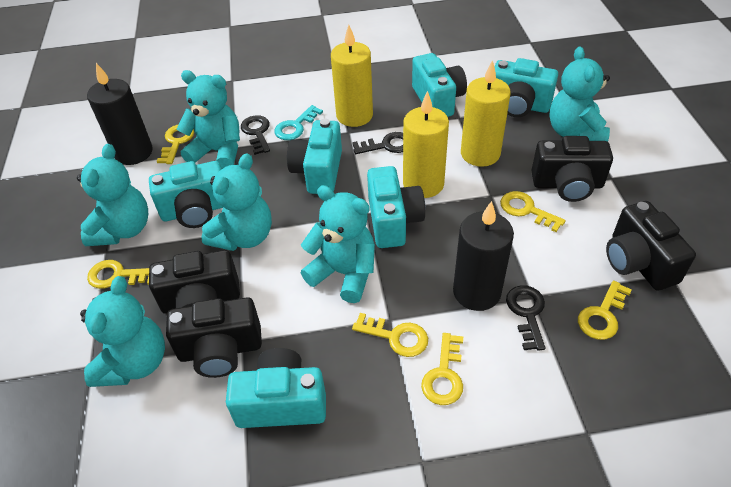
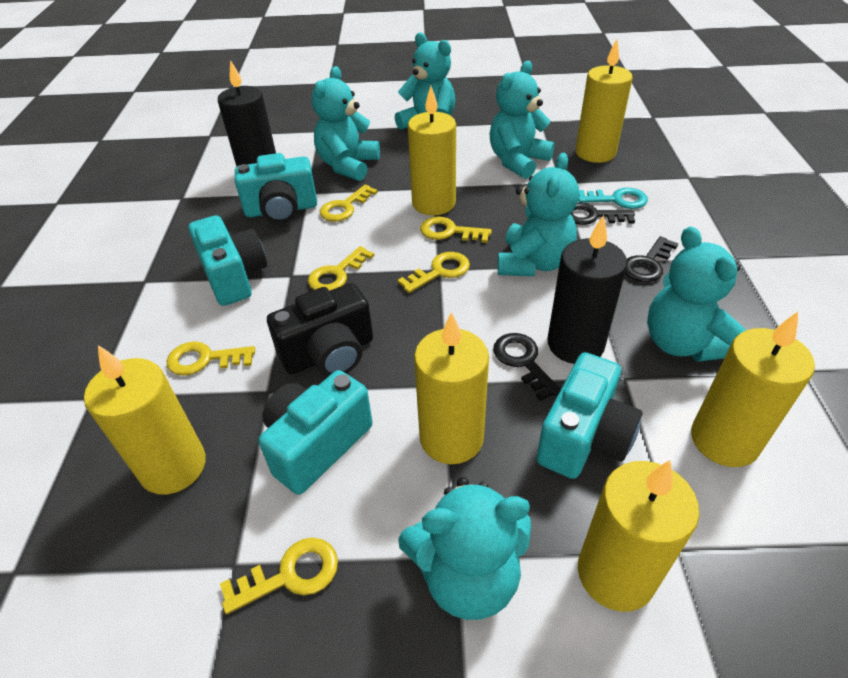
black camera: 4 -> 1
turquoise camera: 6 -> 4
yellow candle: 3 -> 6

